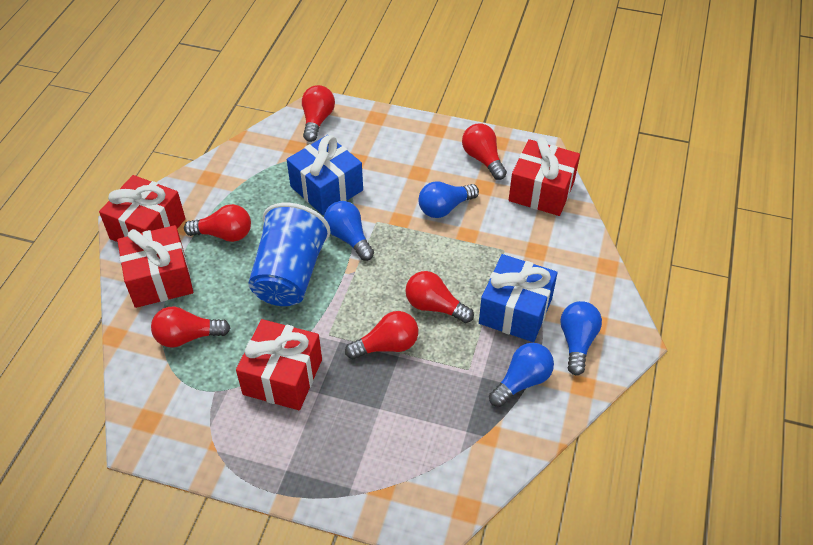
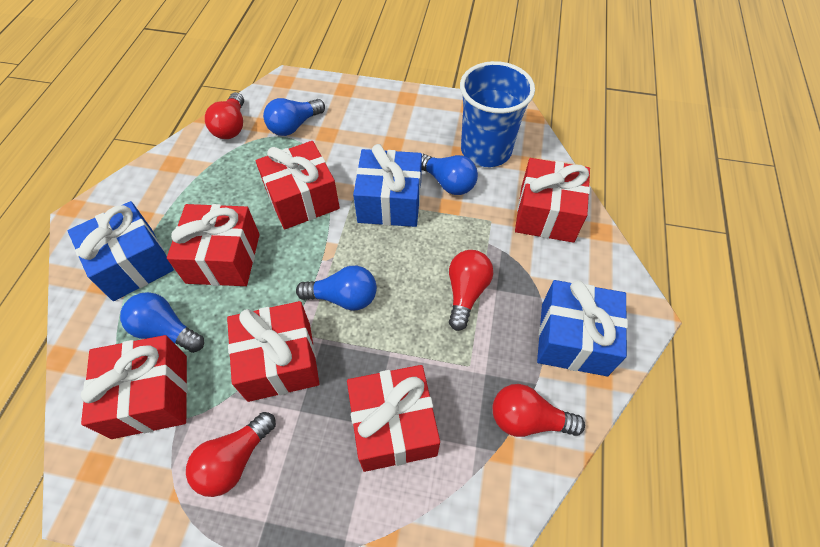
blue gift: 2 -> 3
red gift: 4 -> 6
red light bulb: 6 -> 4

